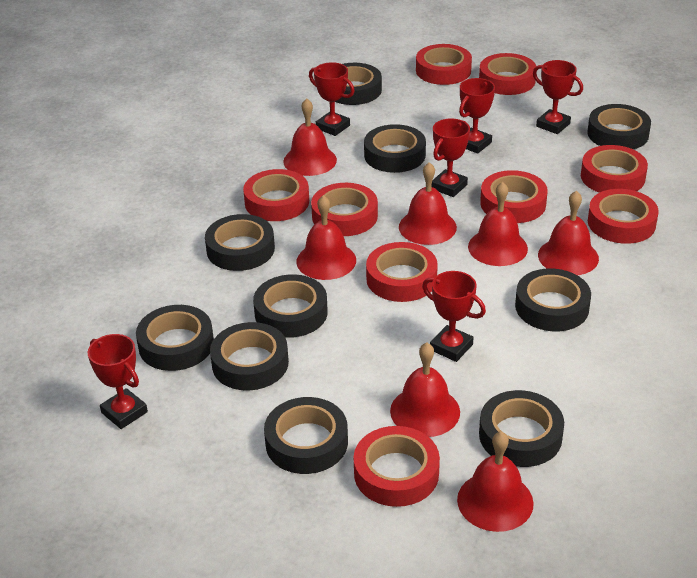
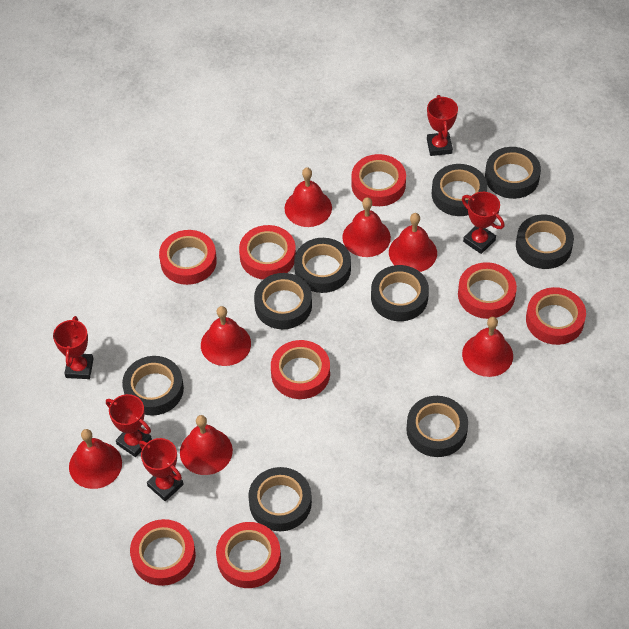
black tape: 10 -> 9
red tape: 9 -> 8
red trophy: 6 -> 5

